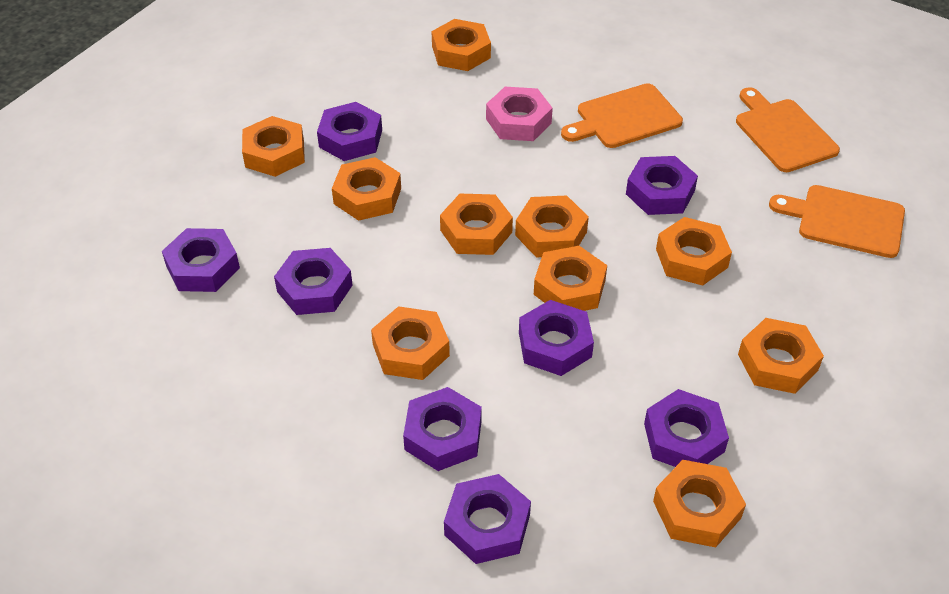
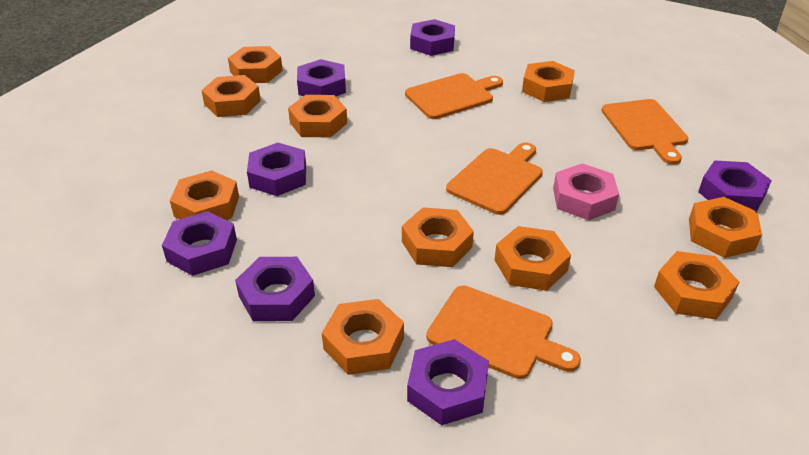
orange cutting board: 3 -> 4
purple nut: 8 -> 7

